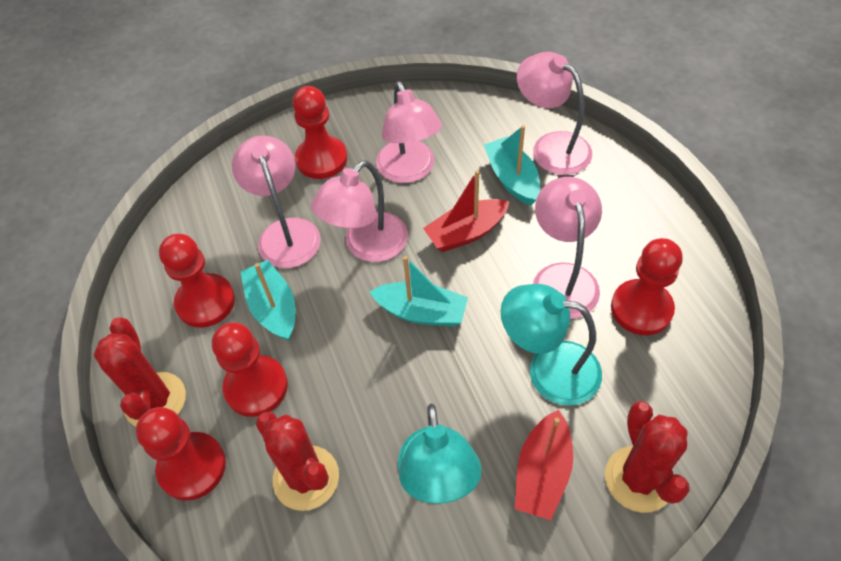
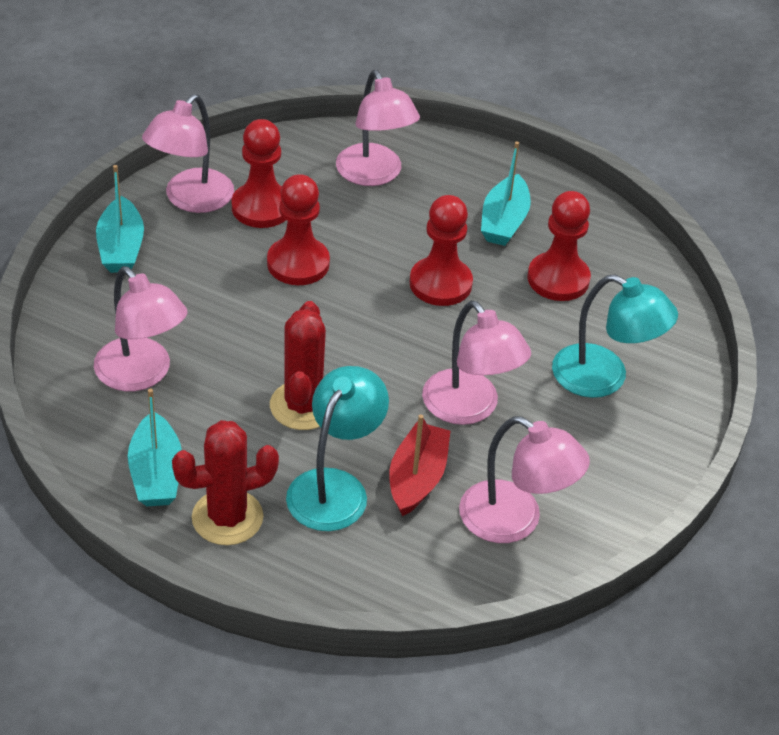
red boat: 2 -> 1
red cactus: 3 -> 2
red pawn: 5 -> 4

